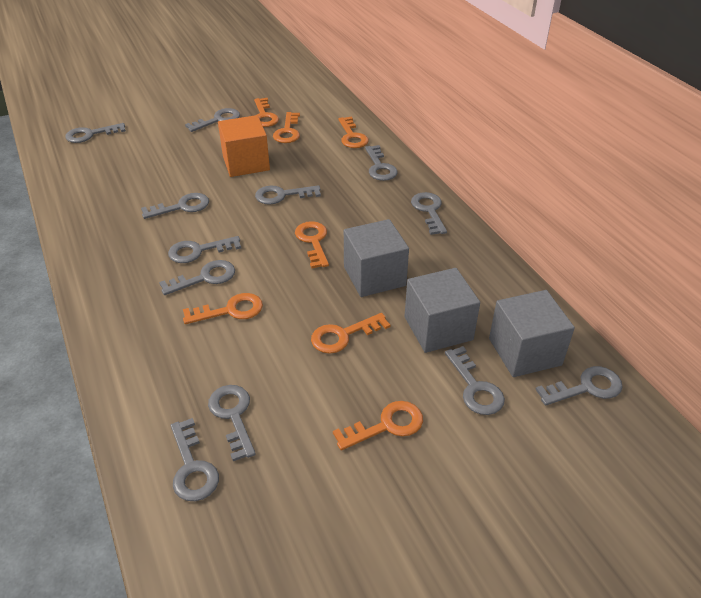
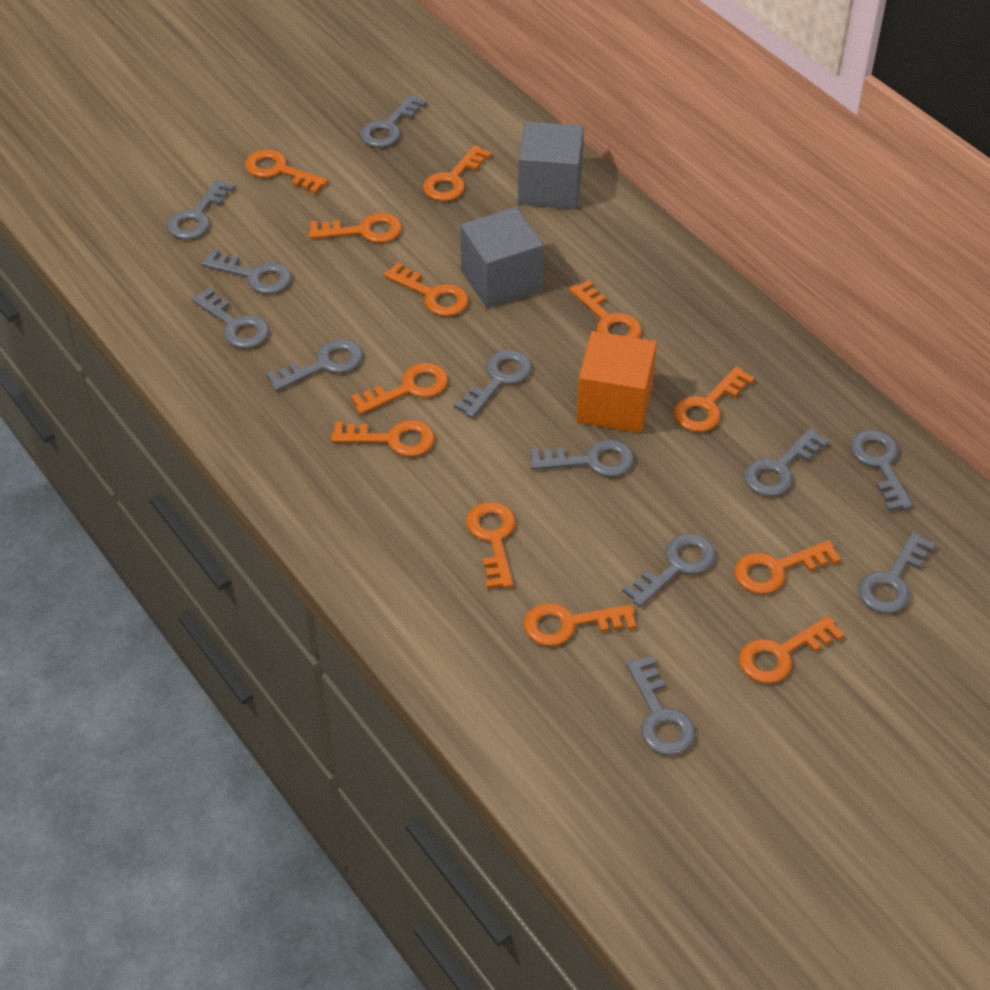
grey cube: 3 -> 2
orange key: 7 -> 12

